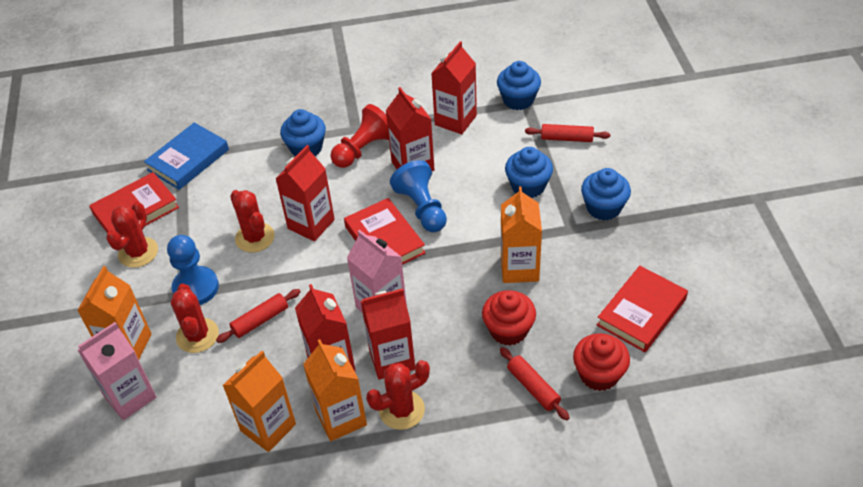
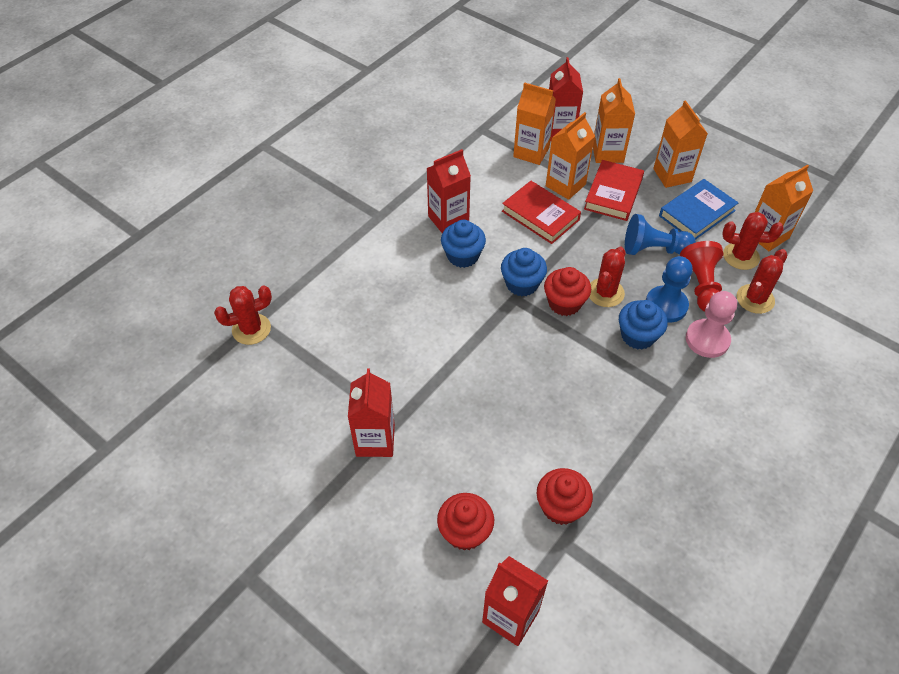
blue cupcake: 4 -> 3
orange carton: 4 -> 5
pink carton: 2 -> 0
pink pawn: 0 -> 1
red book: 3 -> 2
red carton: 5 -> 4
red cupcake: 2 -> 3
red rolling pin: 3 -> 0

